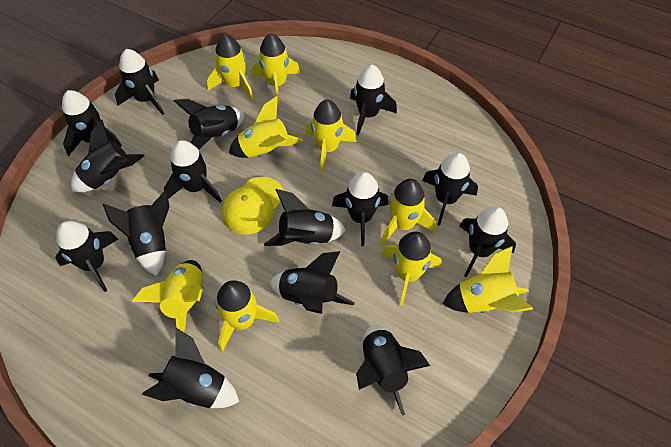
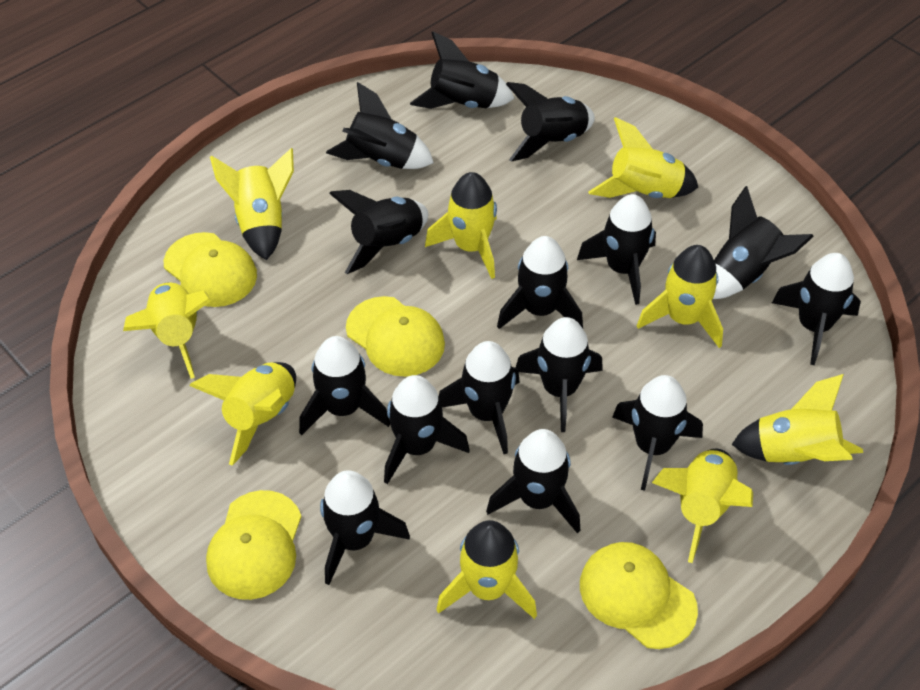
yellow cap: 1 -> 4

